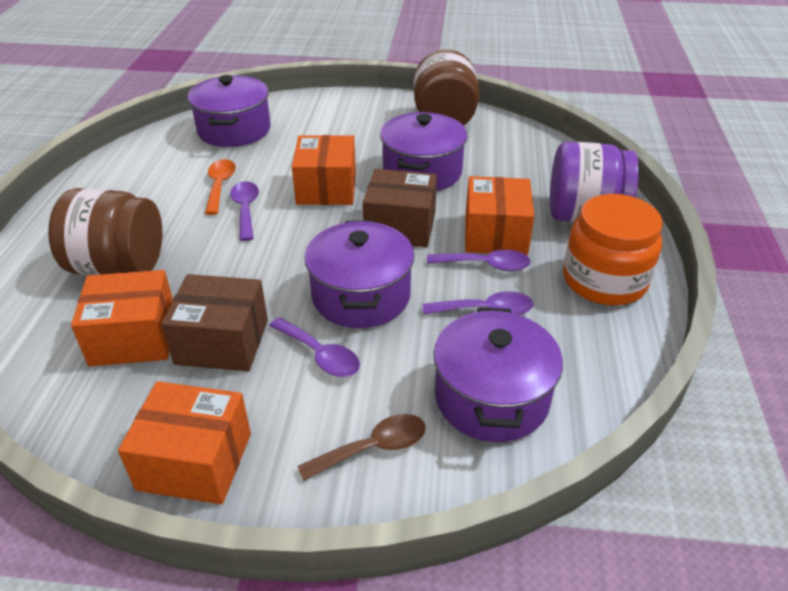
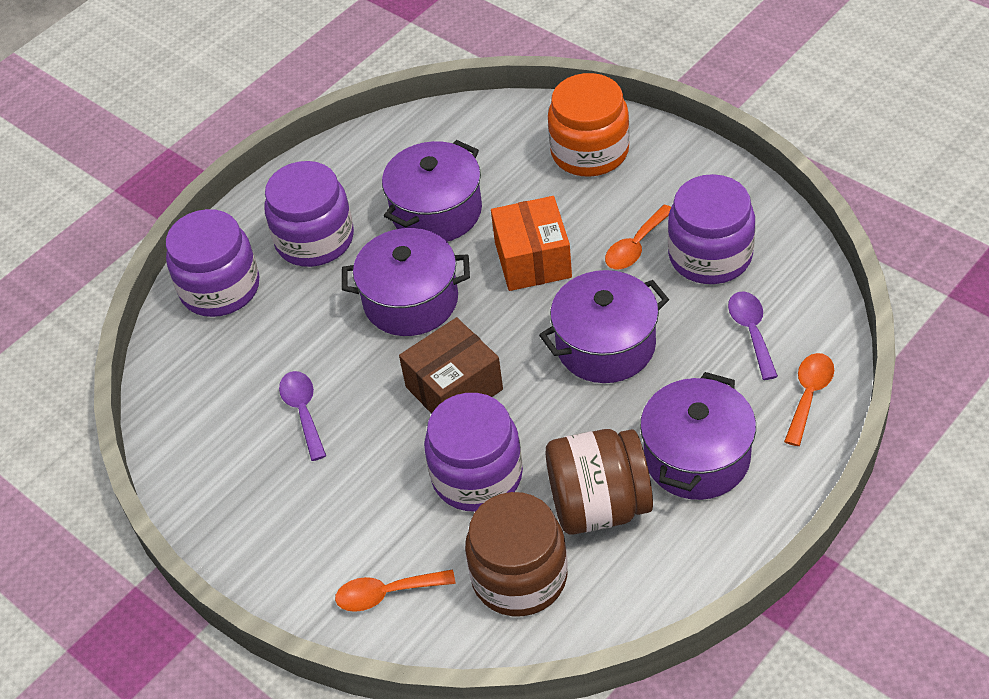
brown box: 2 -> 1
brown spoon: 1 -> 0
orange box: 4 -> 1
orange spoon: 1 -> 3
purple jar: 1 -> 4
purple spoon: 4 -> 2

